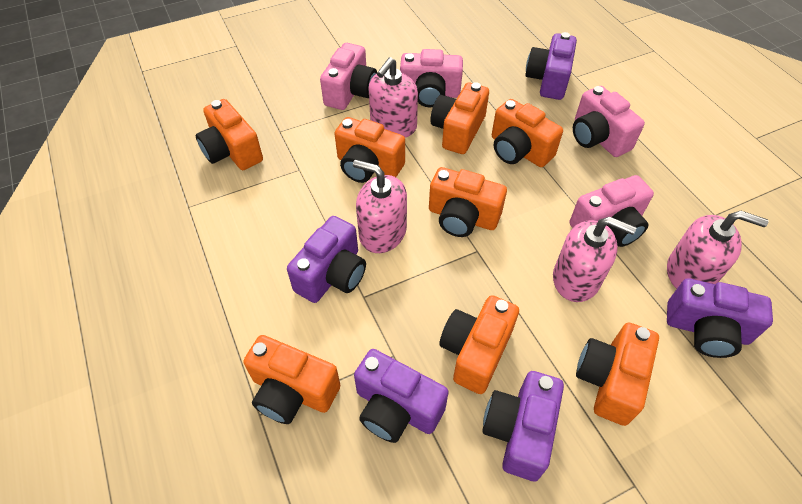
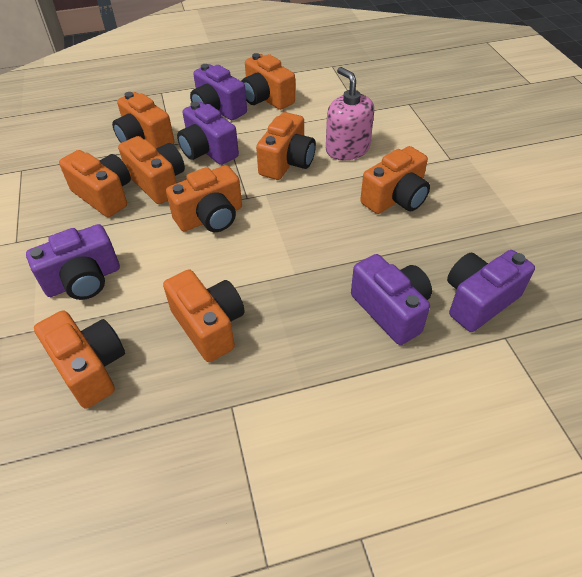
orange camera: 8 -> 9
pink camera: 4 -> 0
pink soap dispenser: 4 -> 1

